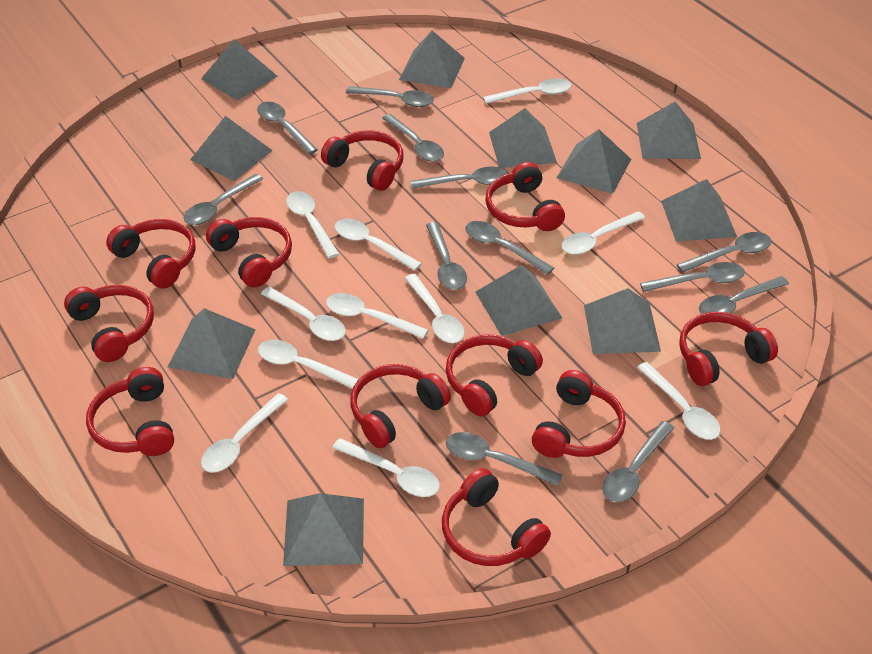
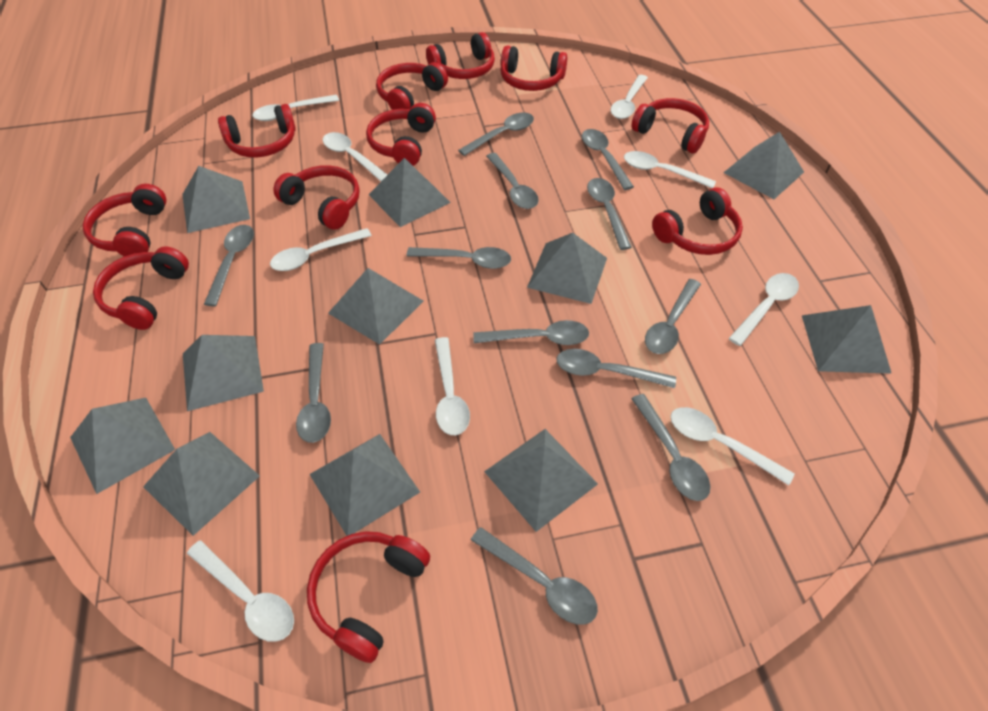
white spoon: 11 -> 9

